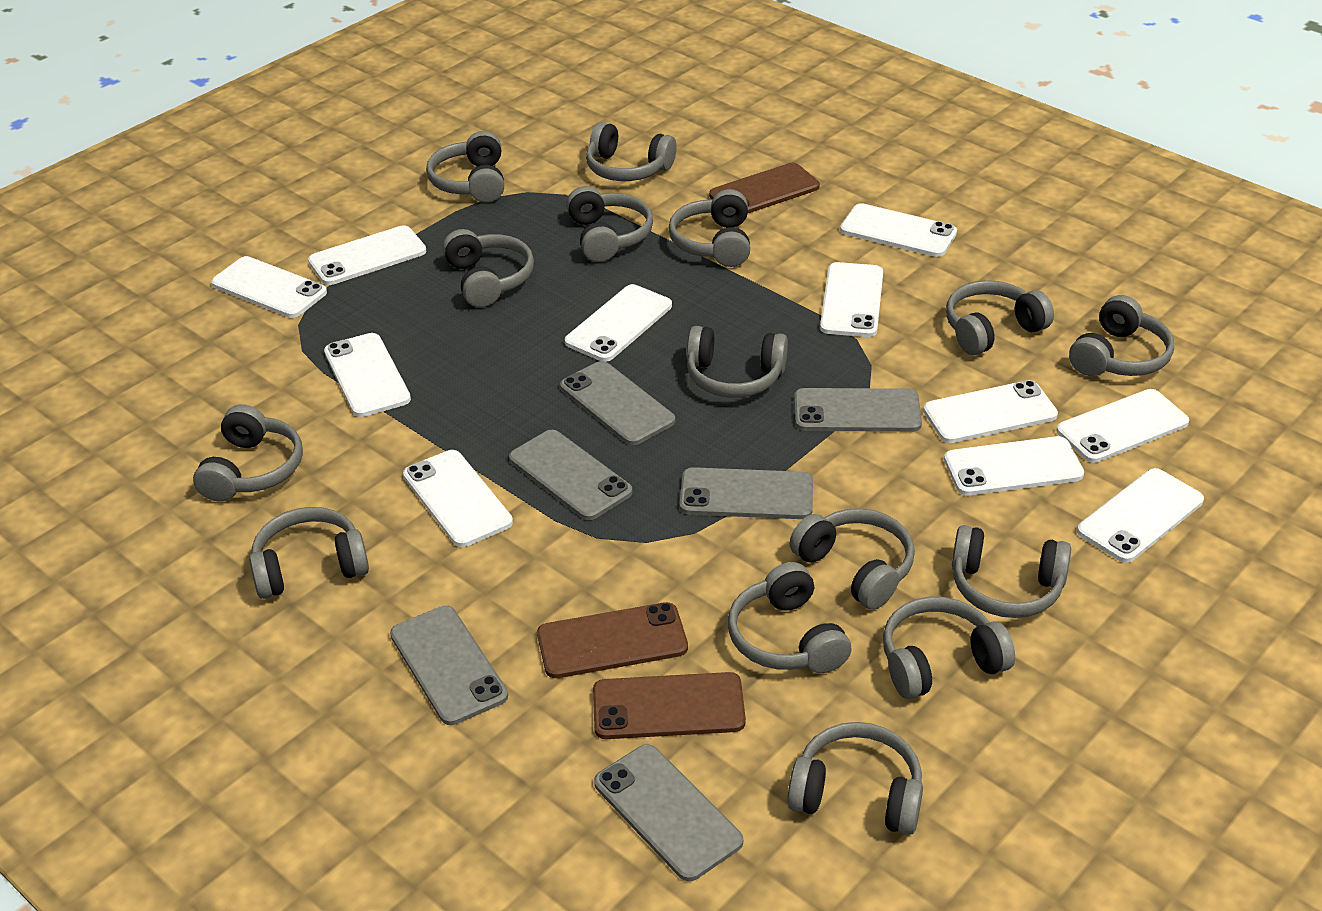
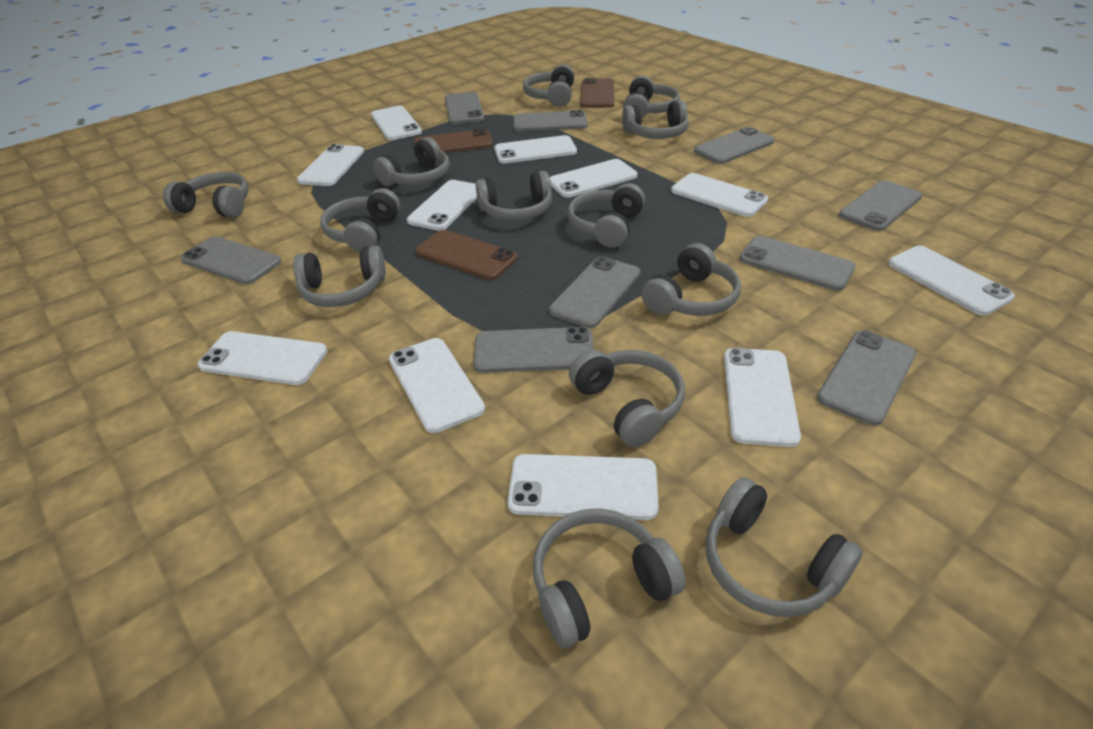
grey headphones: 15 -> 13
grey phone: 6 -> 9

